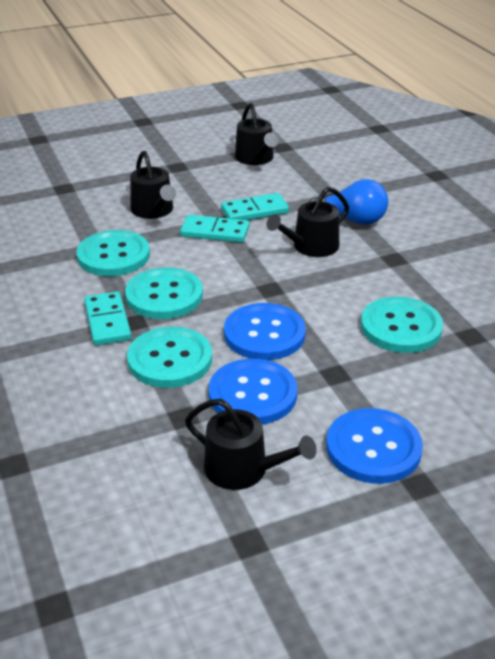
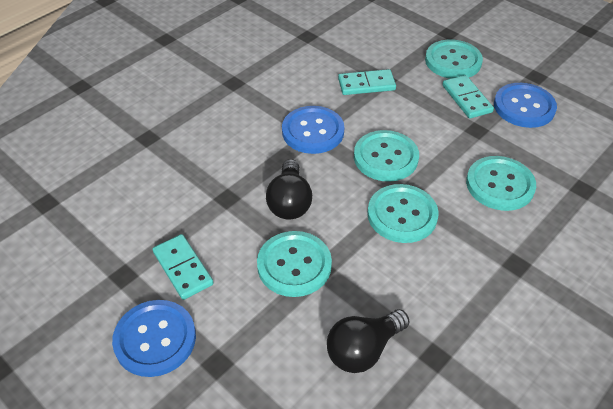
black light bulb: 0 -> 2
black watering can: 4 -> 0
blue light bulb: 1 -> 0
turquoise button: 4 -> 5

